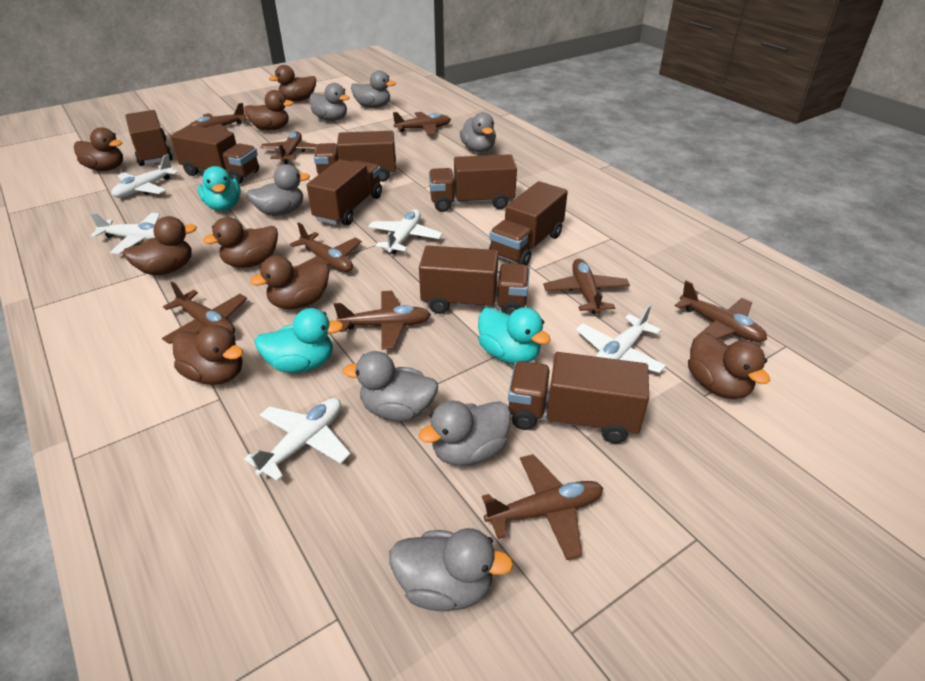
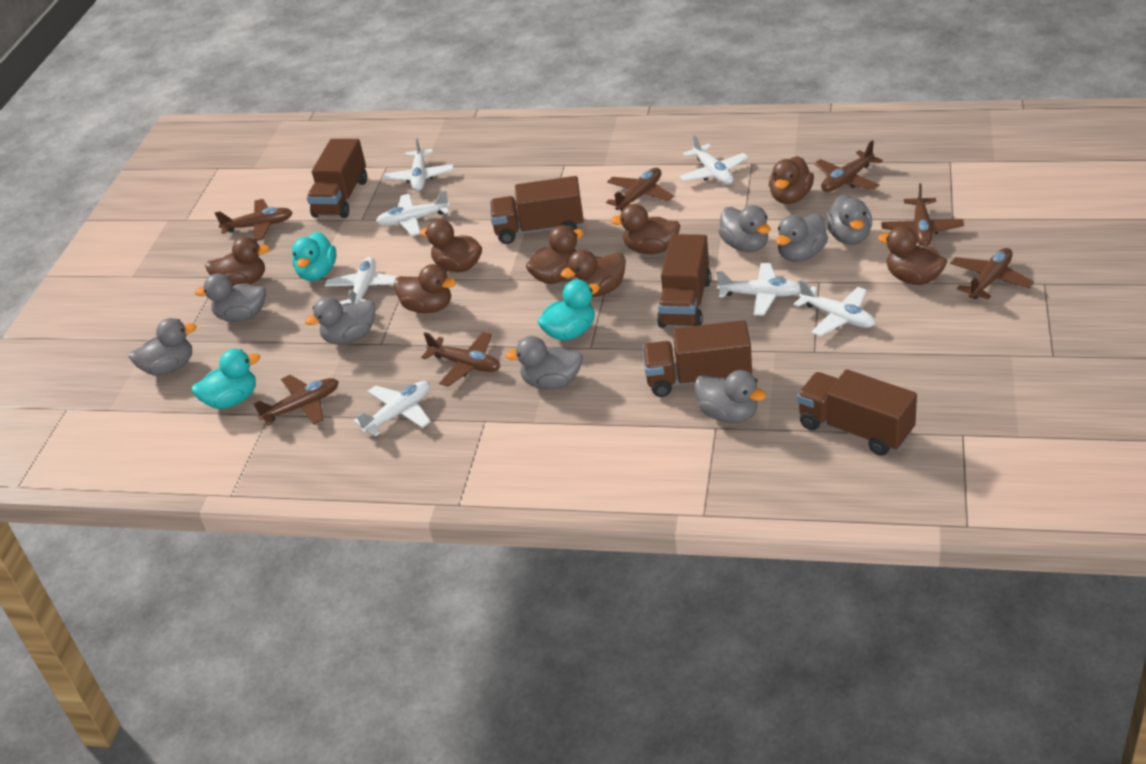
brown plane: 9 -> 7
brown truck: 8 -> 5
grey duck: 7 -> 8
white plane: 5 -> 7

